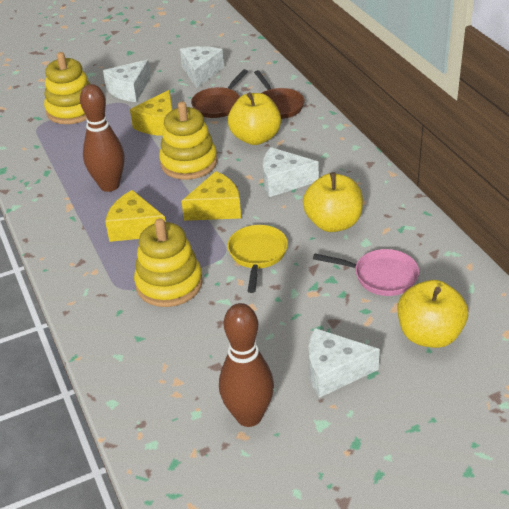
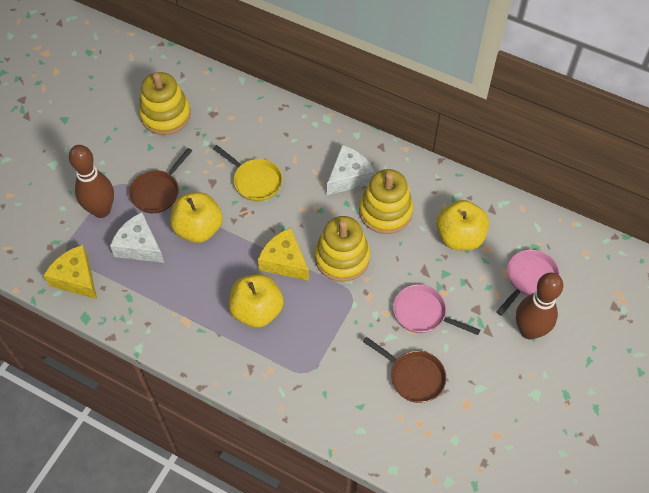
pink pan: 1 -> 2
white cheese: 4 -> 2
yellow cheese: 3 -> 2

